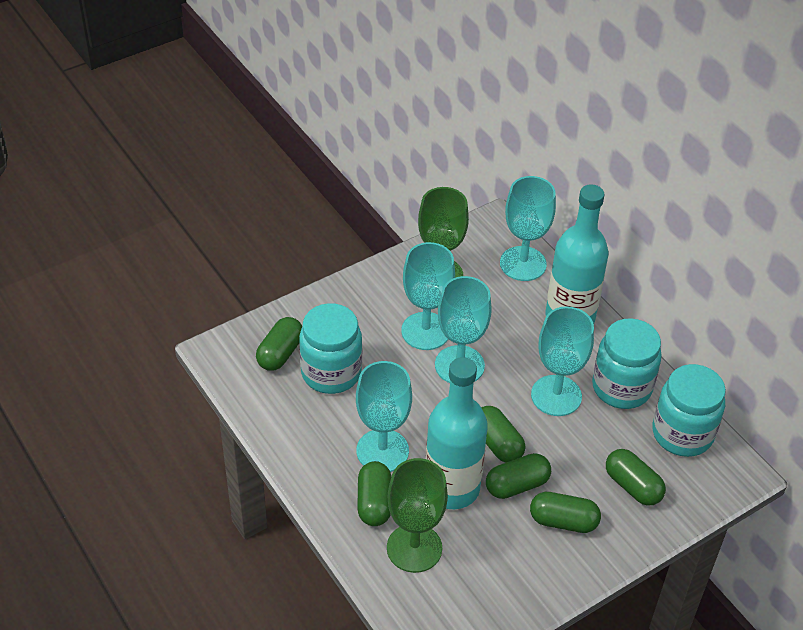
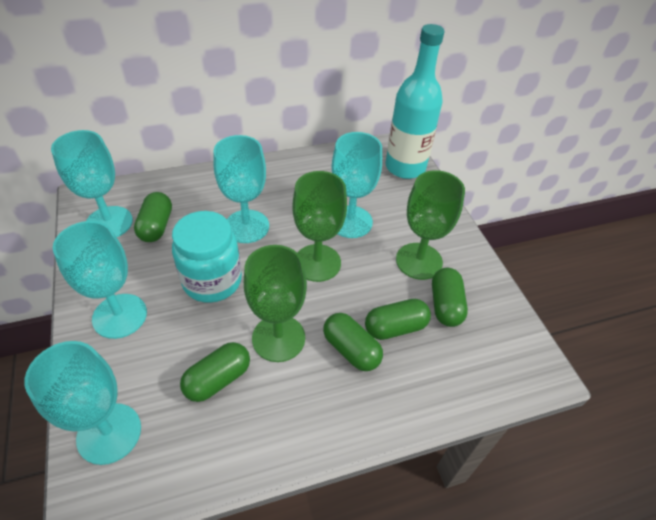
green capsule: 6 -> 5
green goblet: 2 -> 3
turquoise bottle: 2 -> 1
turquoise jar: 3 -> 1

